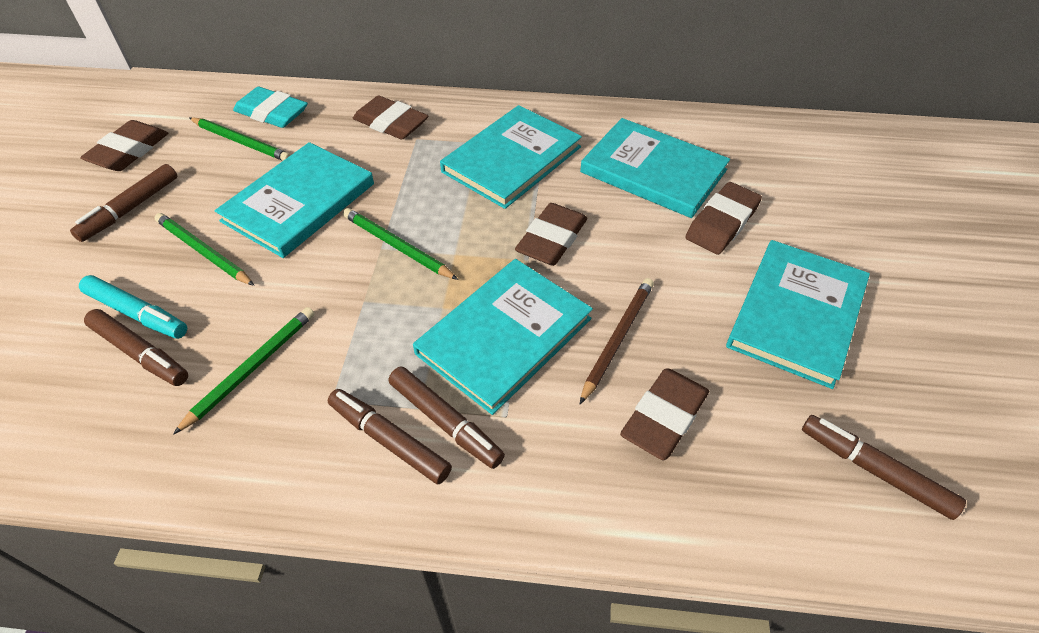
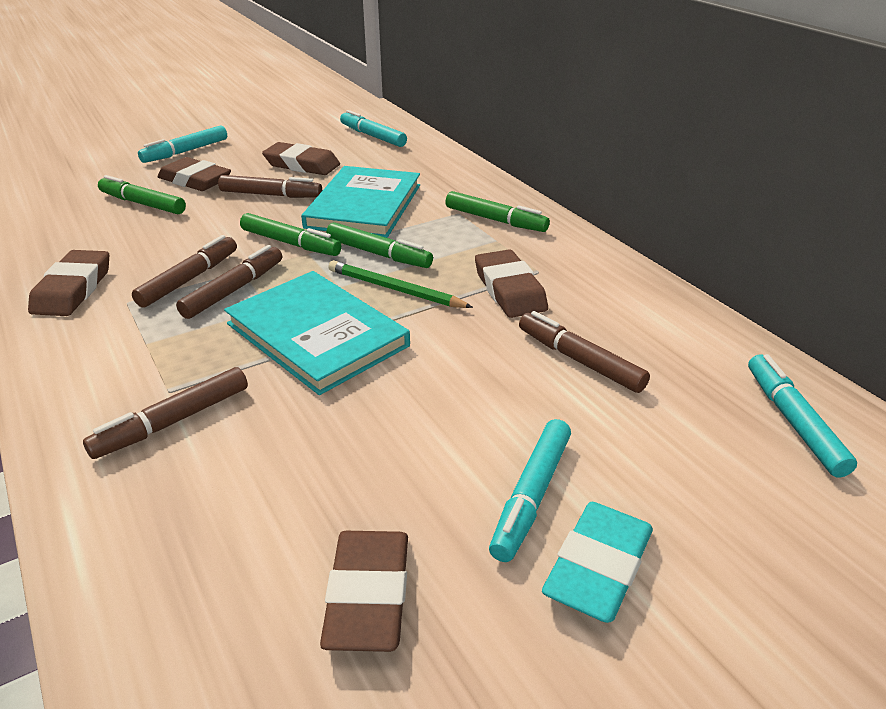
brown pencil: 1 -> 0
green marker: 0 -> 4
green pencil: 4 -> 1
turquoise book: 5 -> 2
turquoise marker: 1 -> 4

